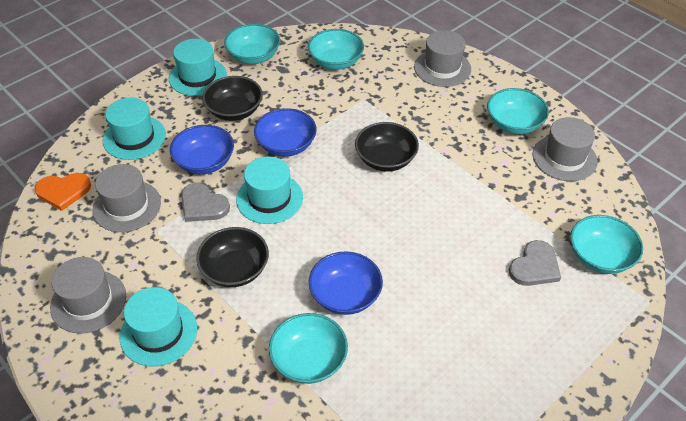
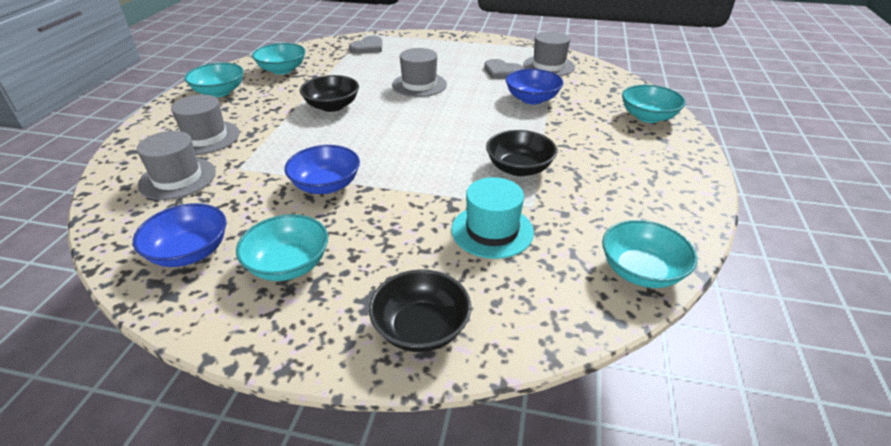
orange heart: 1 -> 0
turquoise hat: 4 -> 1

